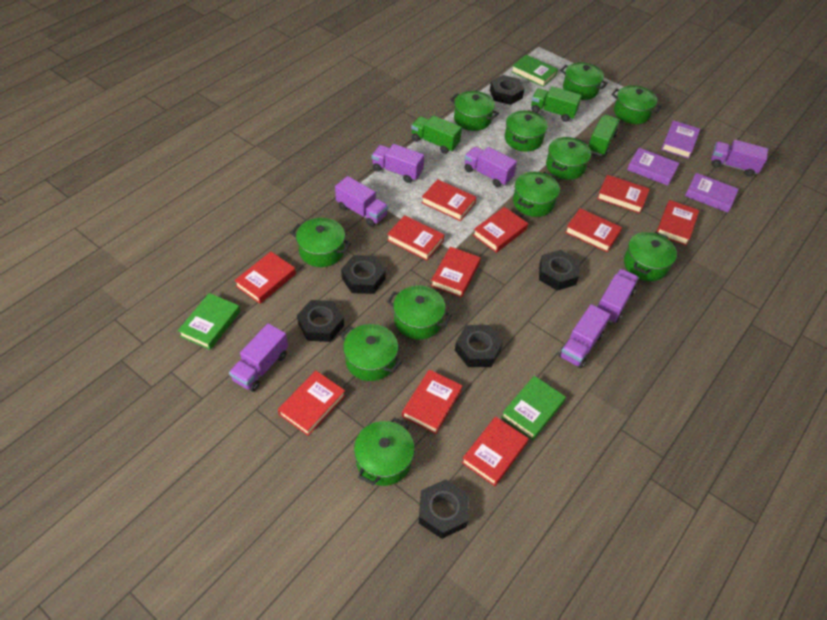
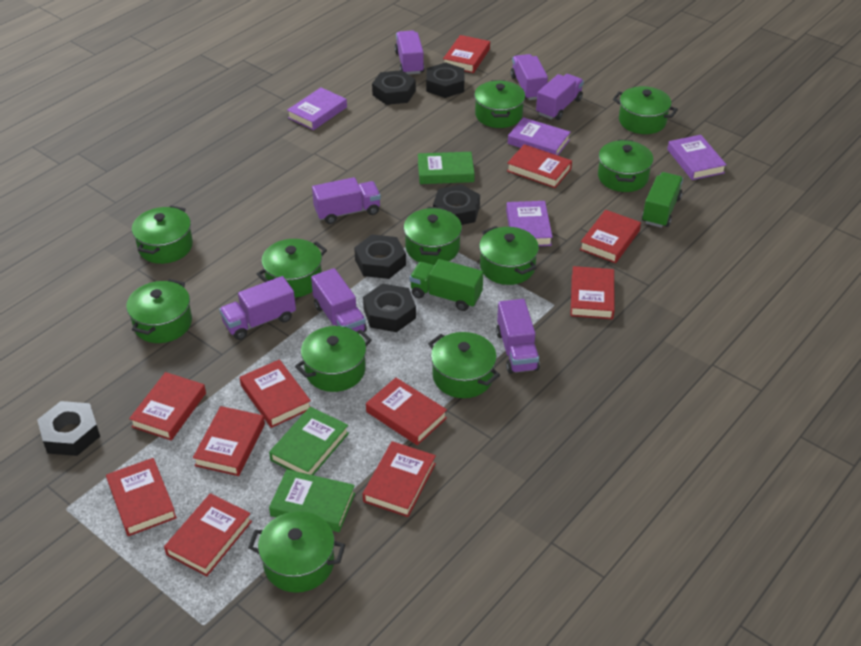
green truck: 3 -> 2
purple book: 3 -> 4

